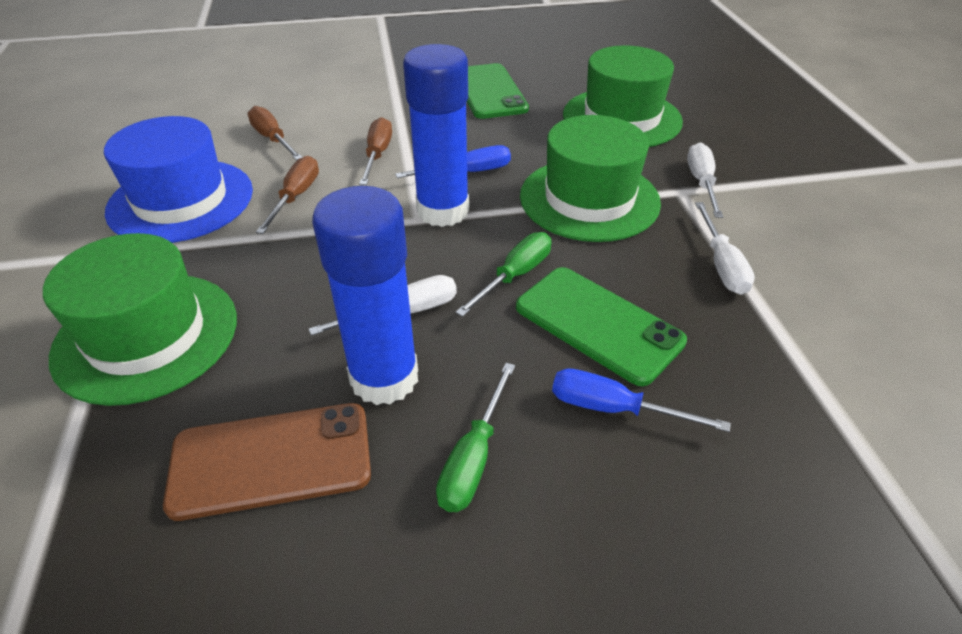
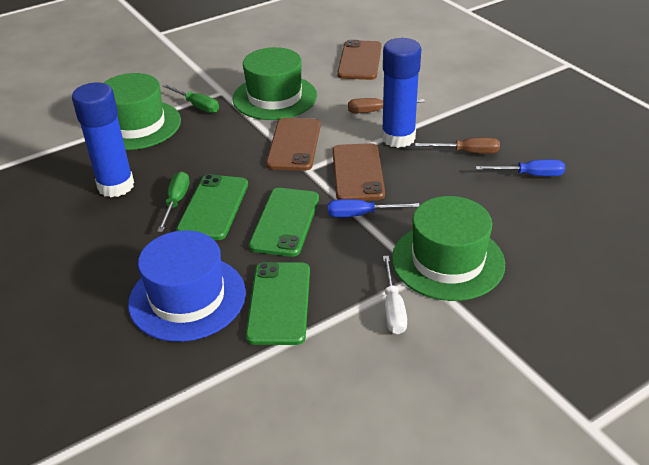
brown phone: 1 -> 3
brown screwdriver: 3 -> 2
green phone: 2 -> 3
white screwdriver: 3 -> 1

